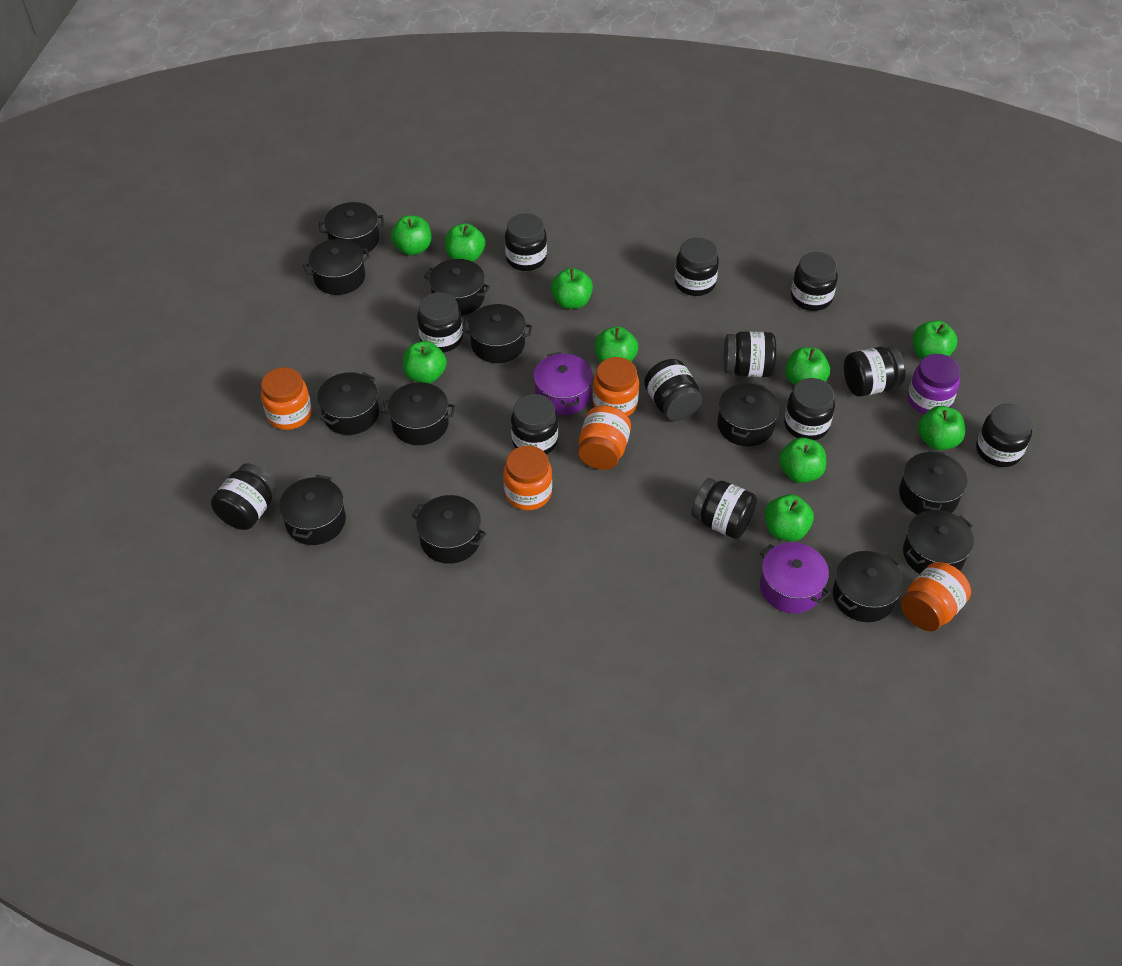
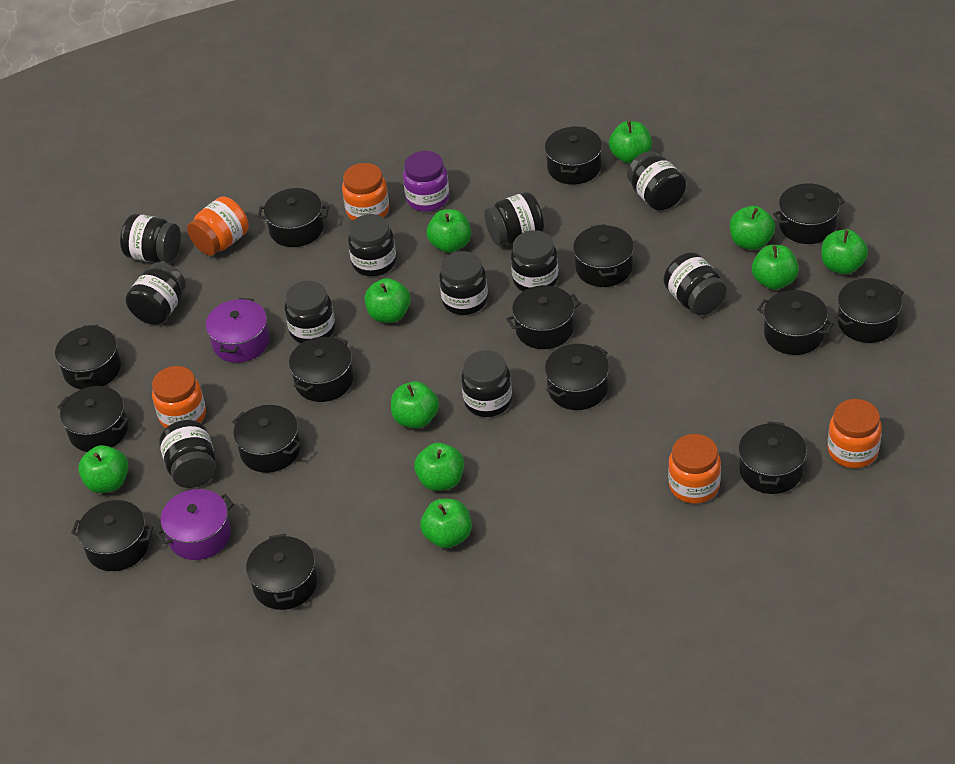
black jar: 12 -> 11
black pot: 12 -> 15

